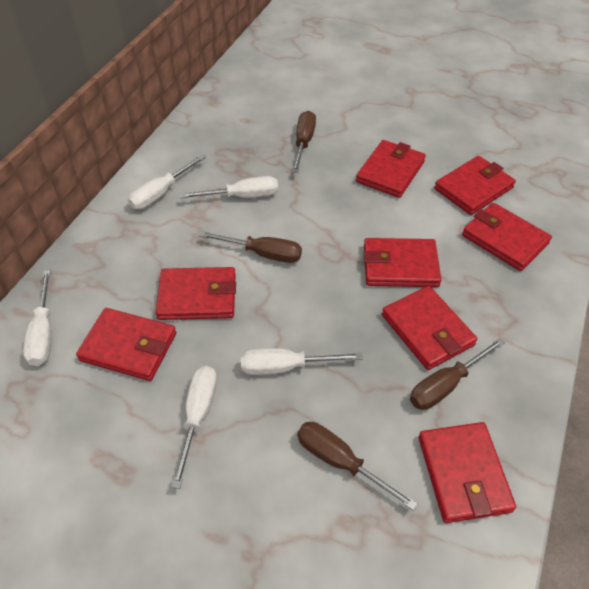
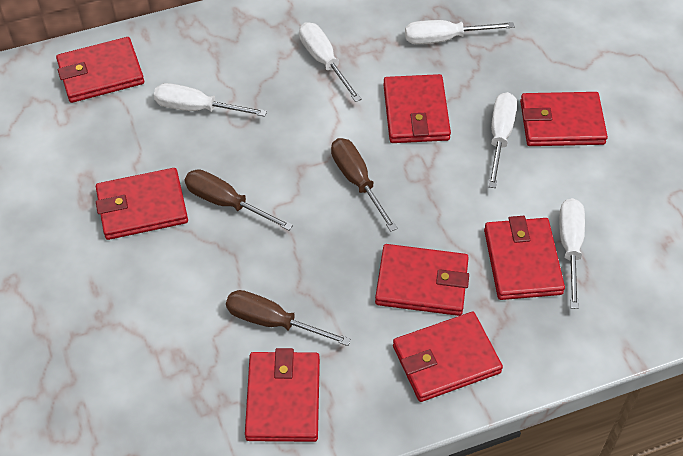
brown screwdriver: 4 -> 3

